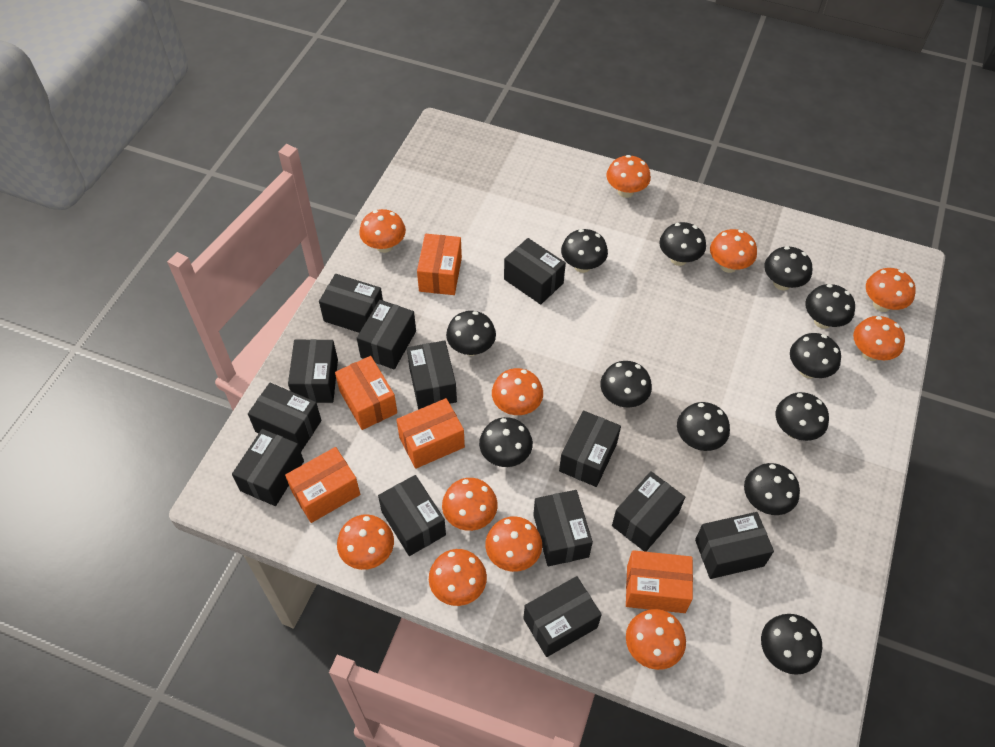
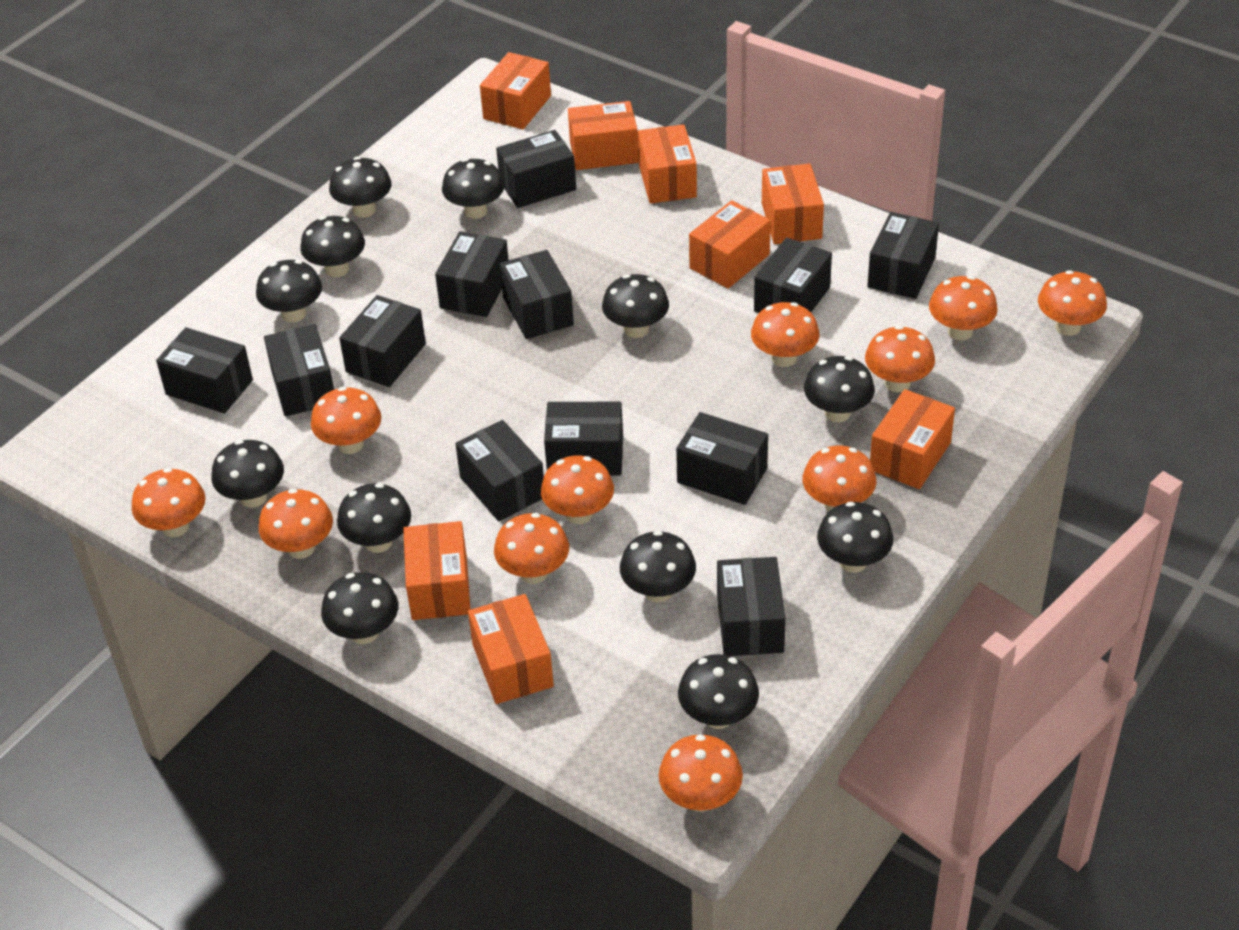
black box: 13 -> 12
orange box: 5 -> 8

